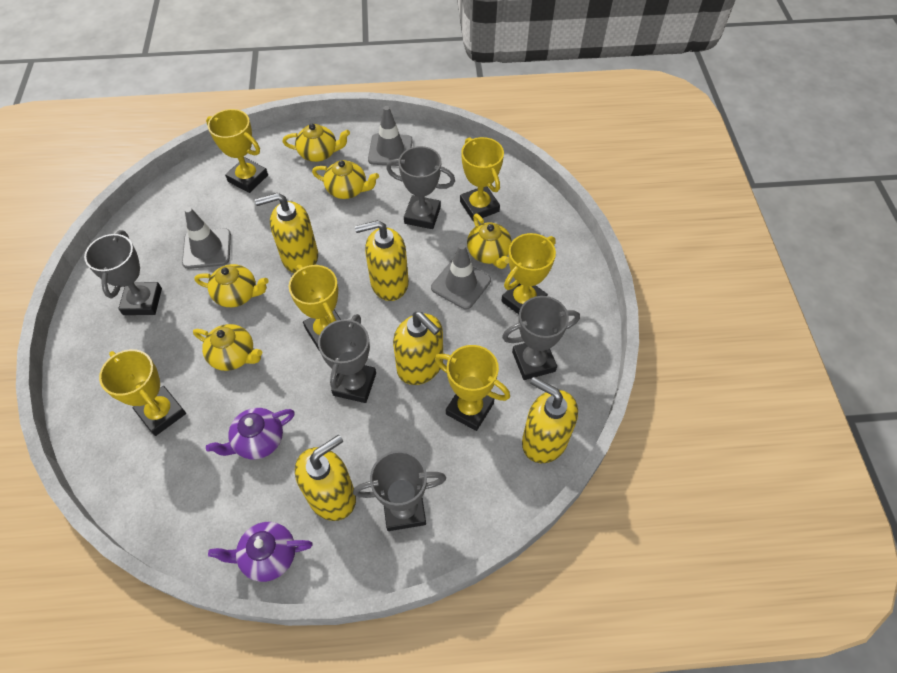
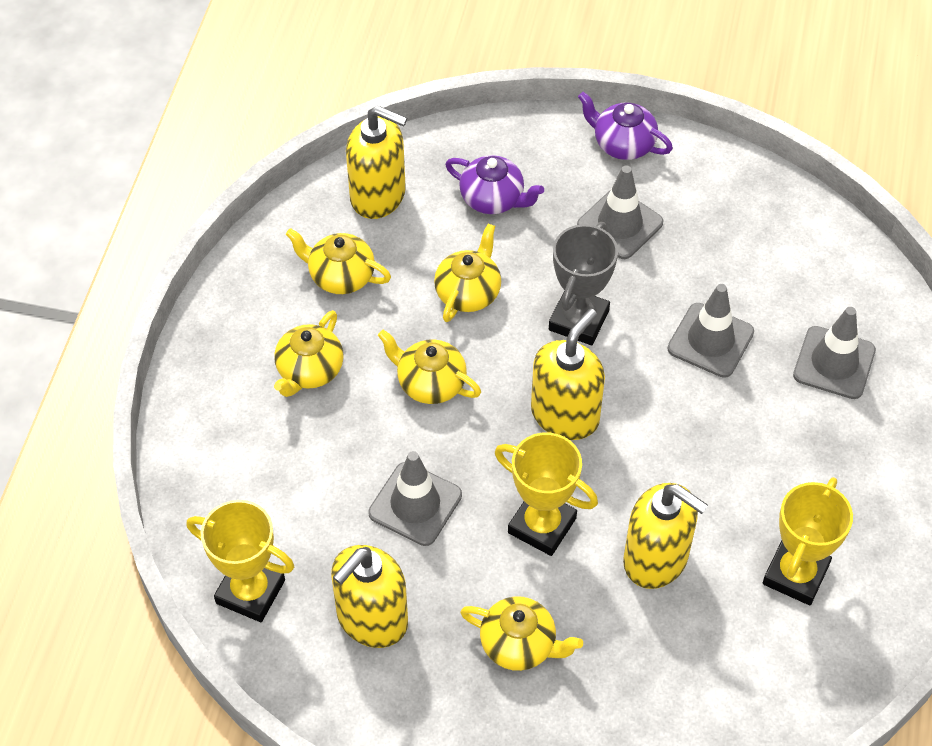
grey traffic cone: 3 -> 4
grey trophy: 5 -> 1
yellow soap dispenser: 5 -> 4
yellow trophy: 6 -> 3

